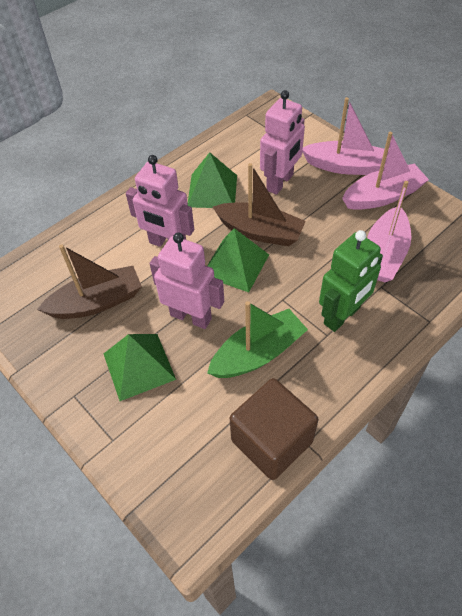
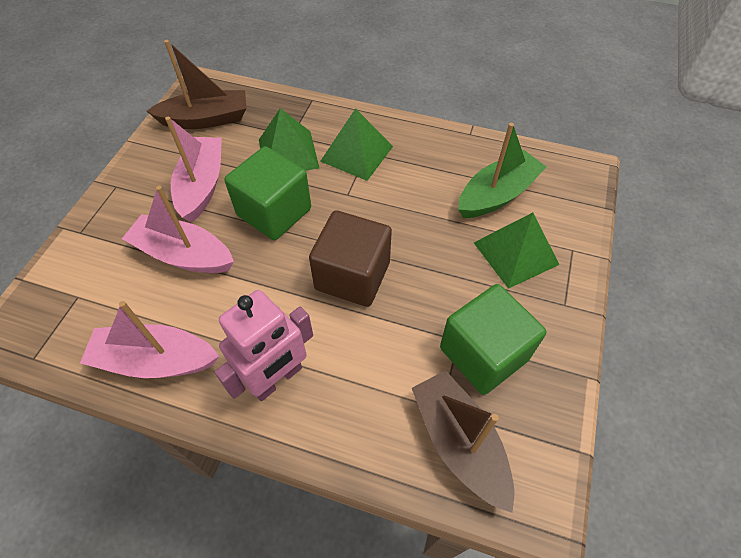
green cube: 0 -> 2
green robot: 1 -> 0
pink robot: 3 -> 1

